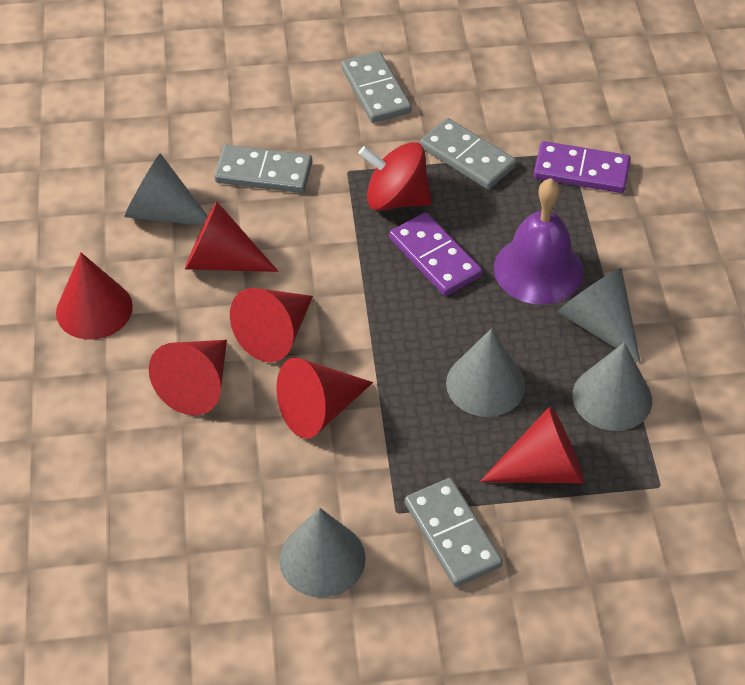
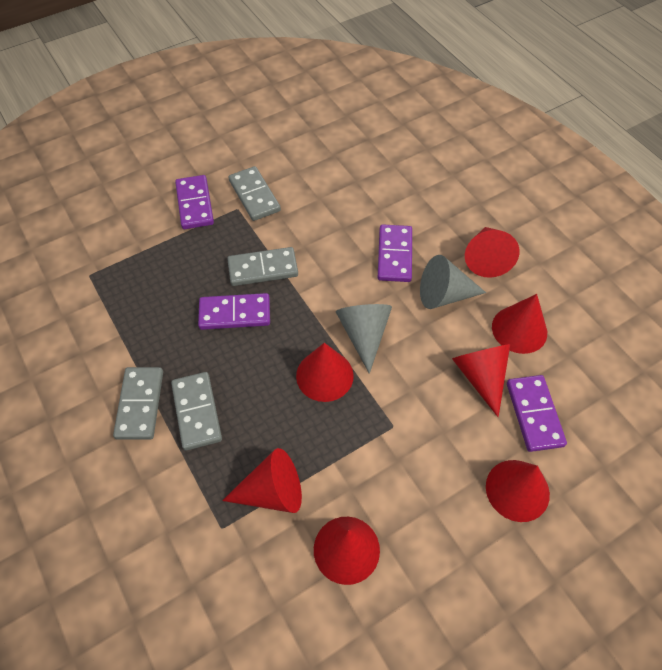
grey cone: 5 -> 2
purple bell: 1 -> 0
purple domino: 2 -> 4
red cone: 6 -> 7
red spinning top: 1 -> 0

